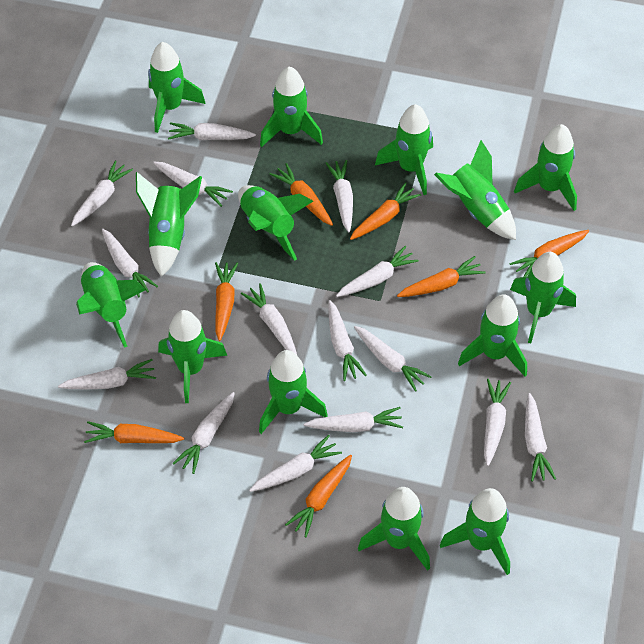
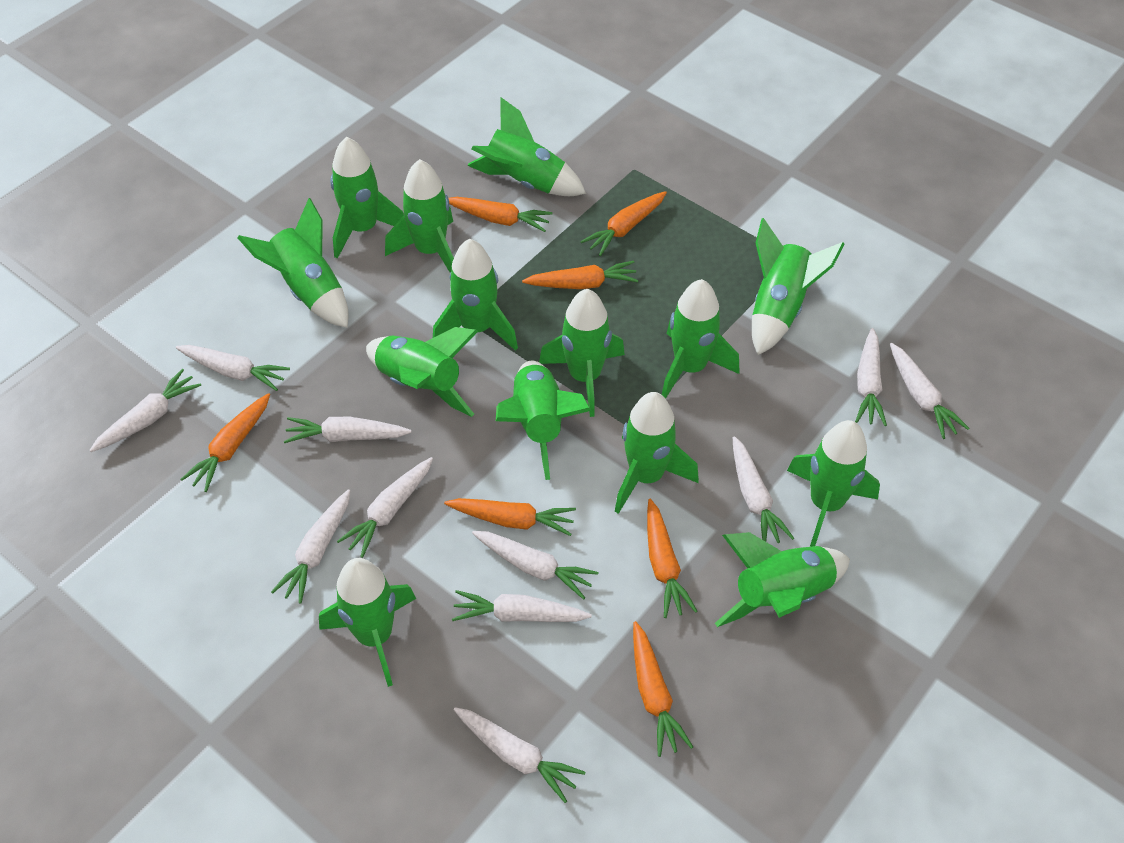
white carrot: 15 -> 11

